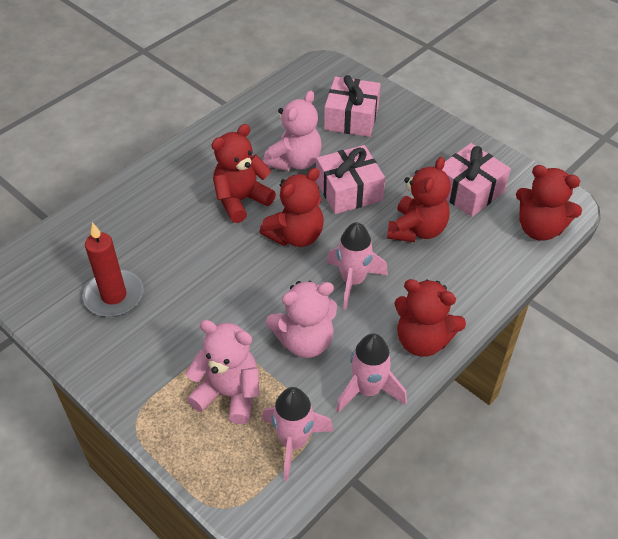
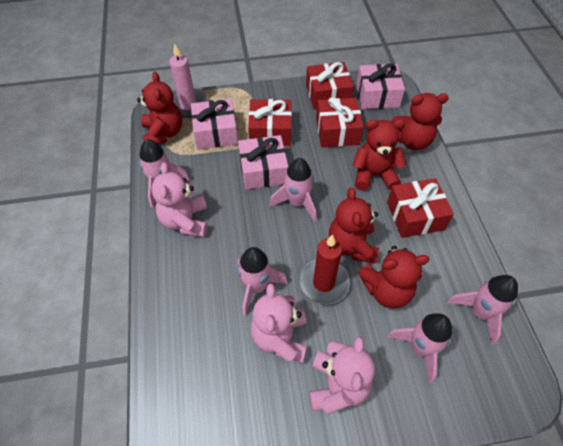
pink candle: 0 -> 1
pink rocket: 3 -> 5
red gift: 0 -> 4

